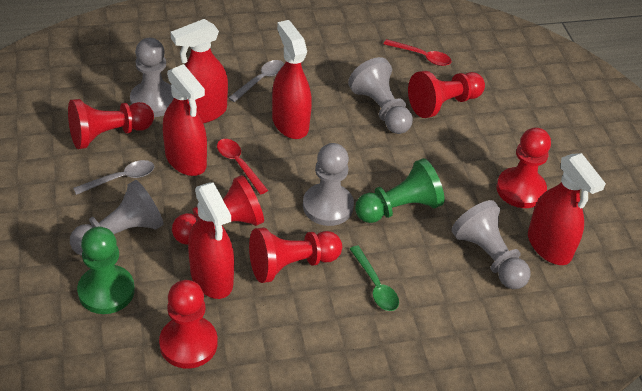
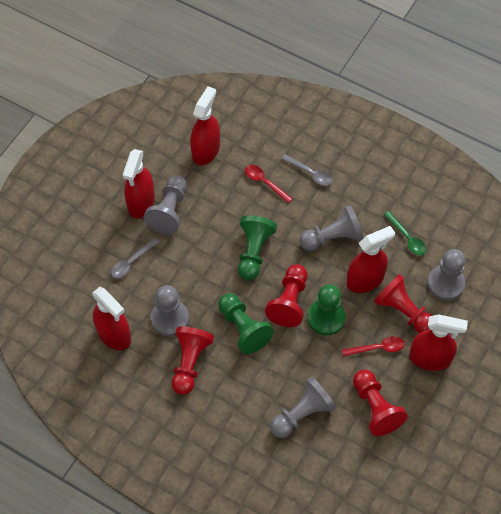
green pawn: 2 -> 3
red pawn: 6 -> 4

